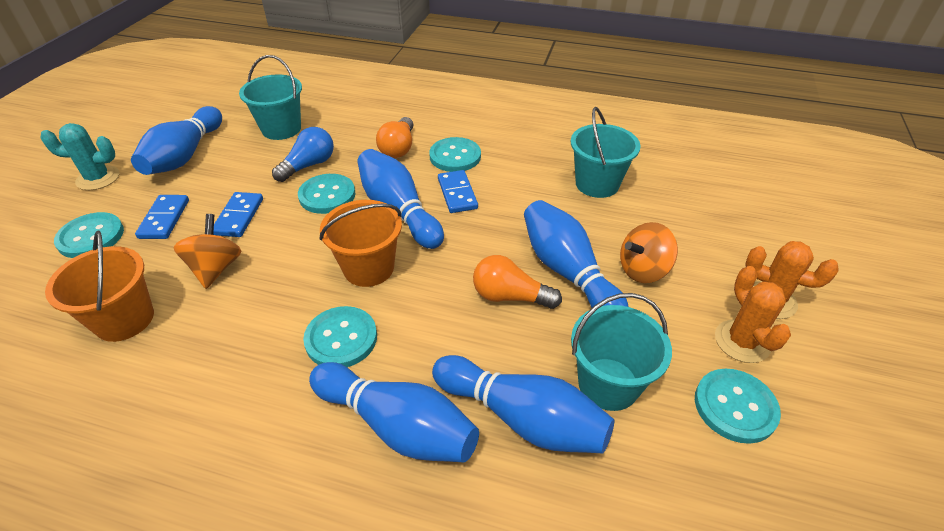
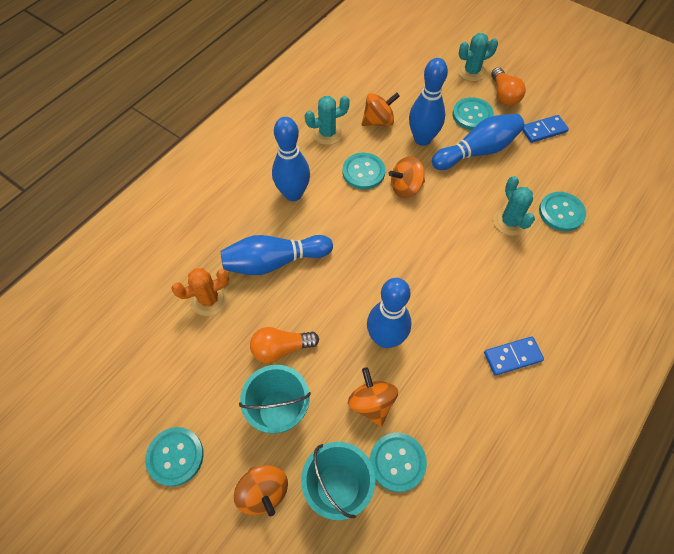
blue domino: 3 -> 2
blue light bulb: 1 -> 0
orange bucket: 2 -> 0
orange cactus: 2 -> 1
orange spinning top: 2 -> 4
turquoise bucket: 3 -> 2
turquoise cactus: 1 -> 3

